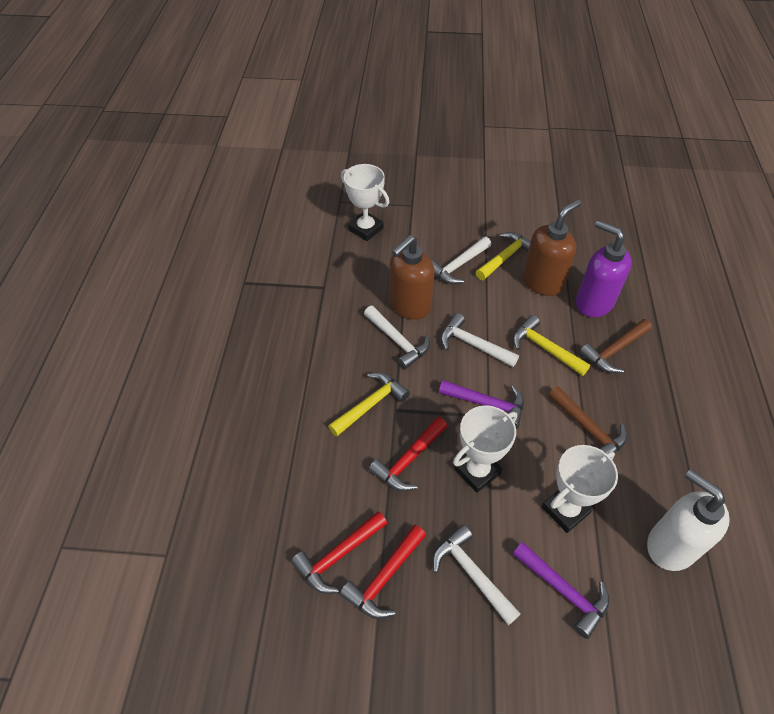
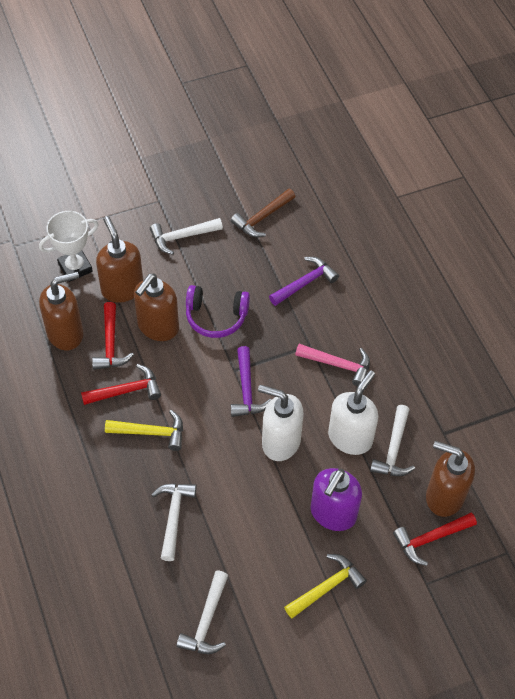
brown hammer: 2 -> 1
brown soap dispenser: 2 -> 4
pink hammer: 0 -> 1
purple headphones: 0 -> 1
white soap dispenser: 1 -> 2
white trophy: 3 -> 1
yellow hammer: 3 -> 2

